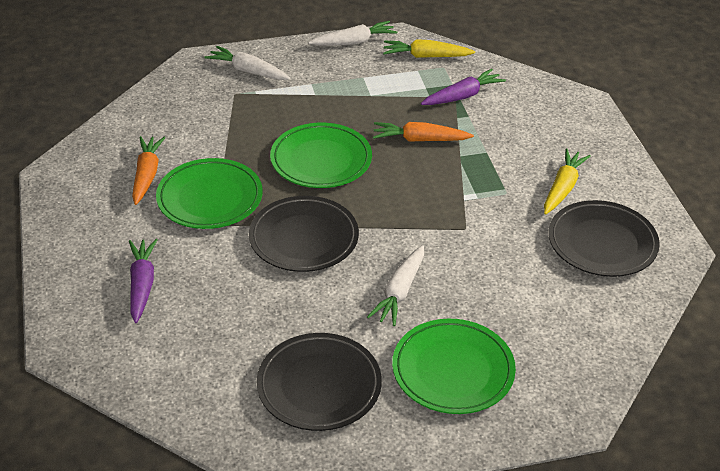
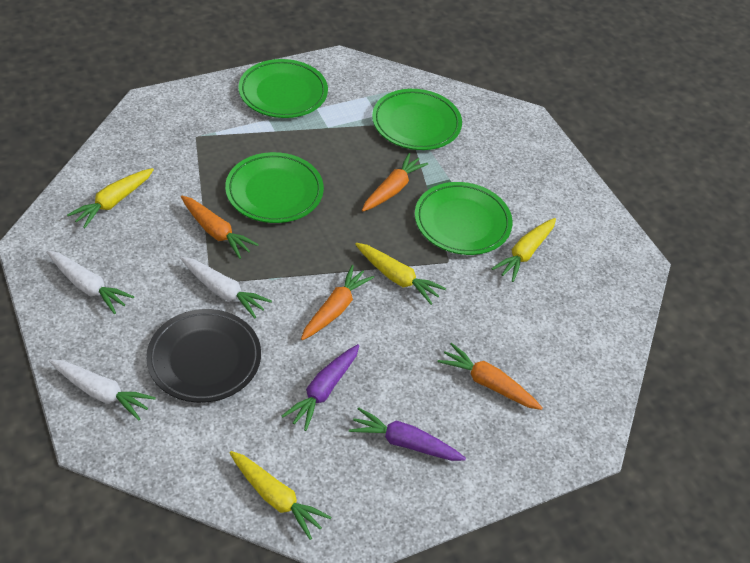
black plate: 3 -> 1
green plate: 3 -> 4
orange carrot: 2 -> 4
yellow carrot: 2 -> 4

